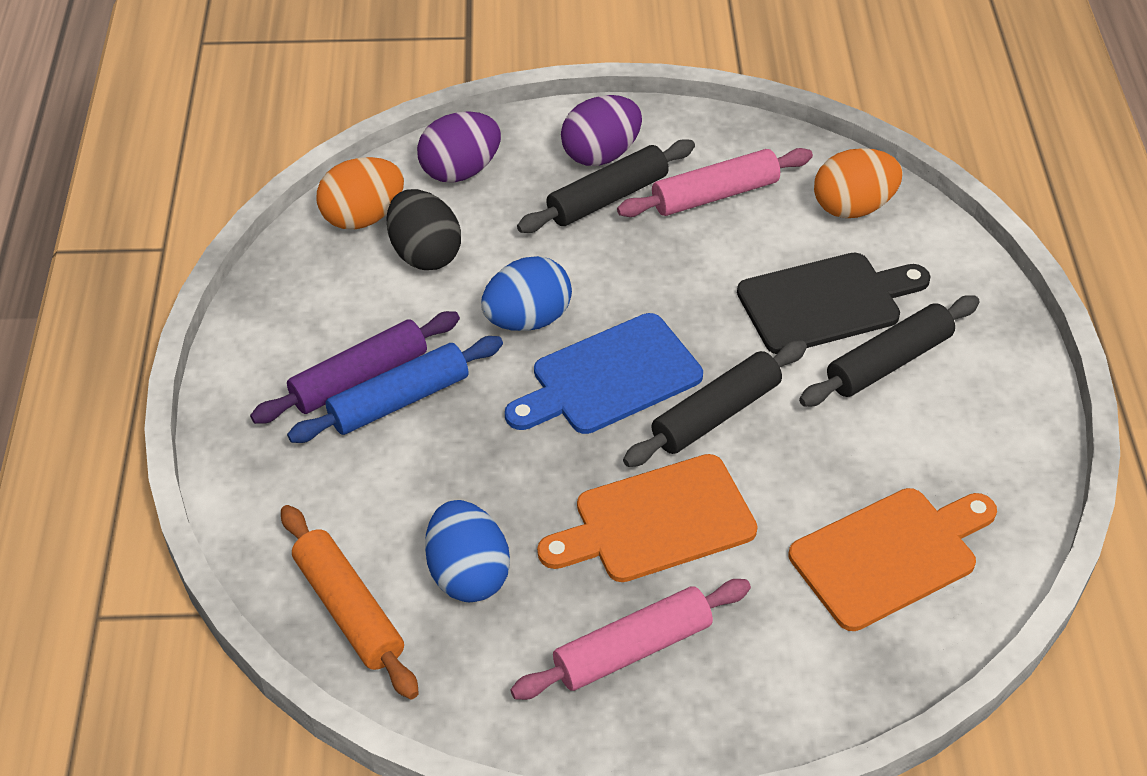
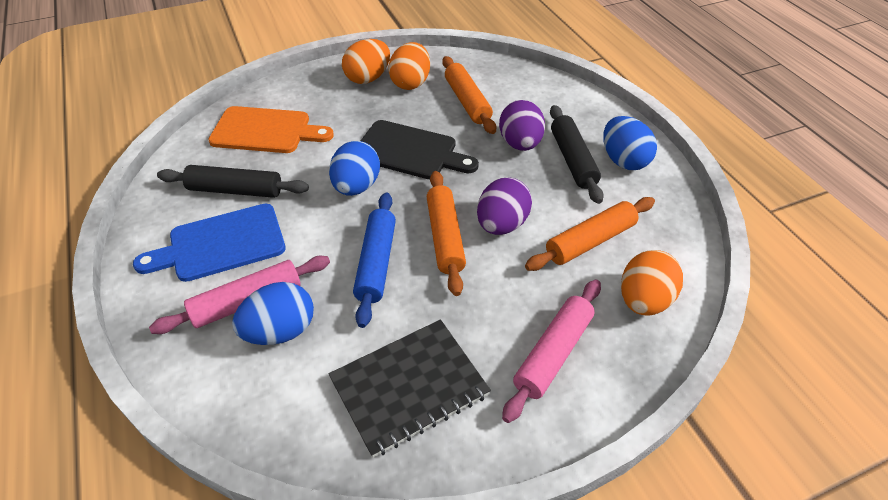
black egg: 1 -> 0
black notebook: 0 -> 1
black rolling pin: 3 -> 2
blue egg: 2 -> 3
orange cutting board: 2 -> 1
orange egg: 2 -> 3
orange rolling pin: 1 -> 3
purple rolling pin: 1 -> 0

